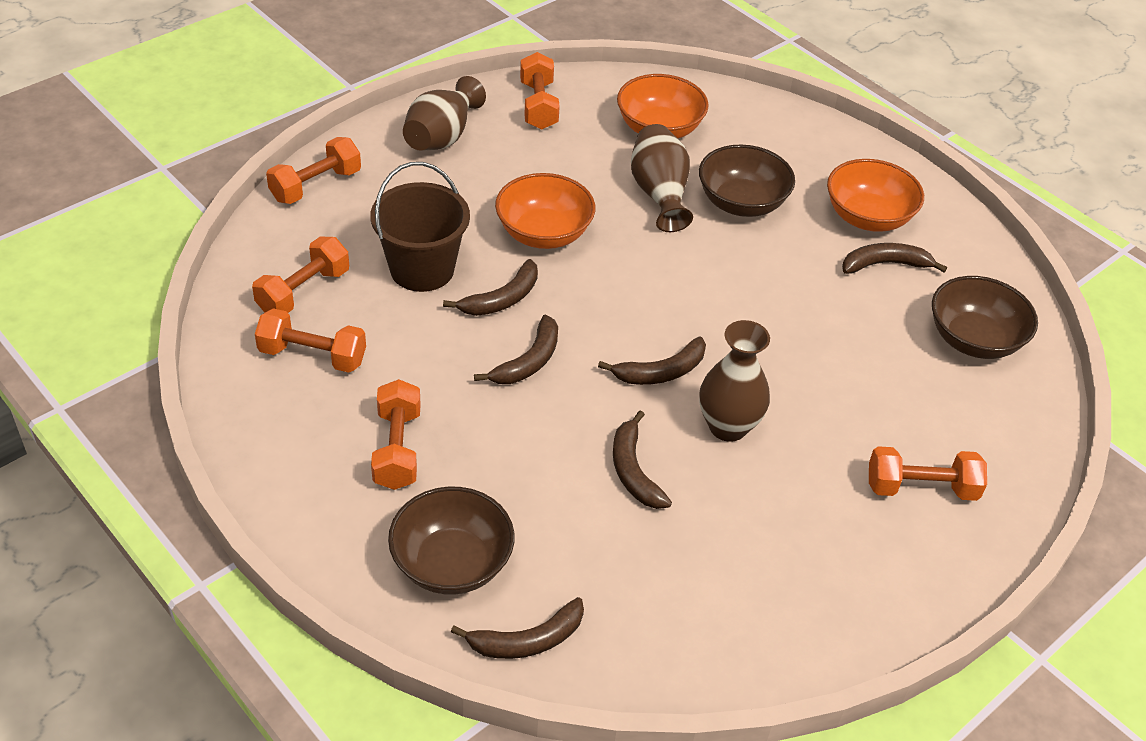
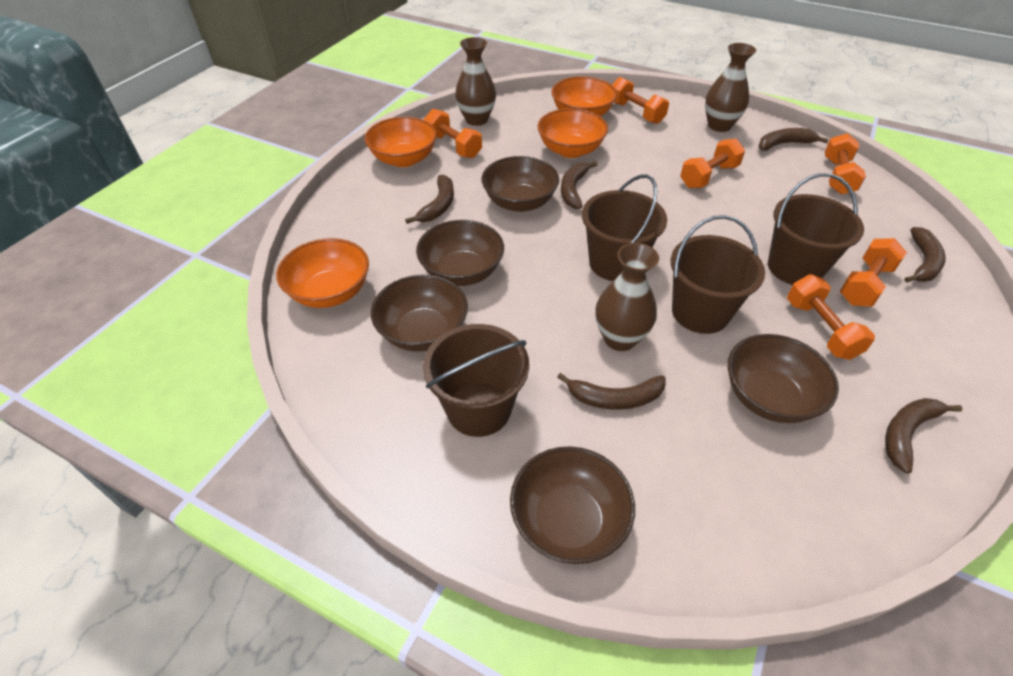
brown bowl: 3 -> 5
brown bucket: 1 -> 4
orange bowl: 3 -> 4

